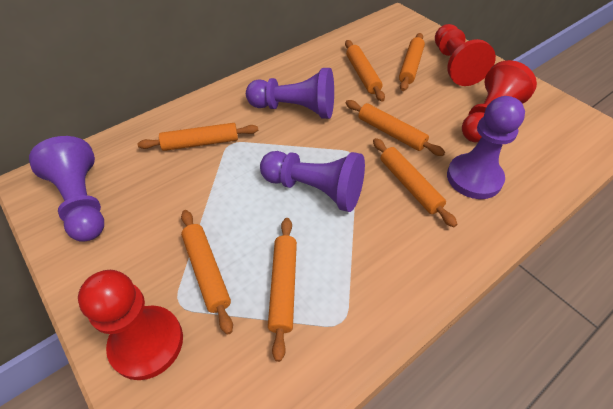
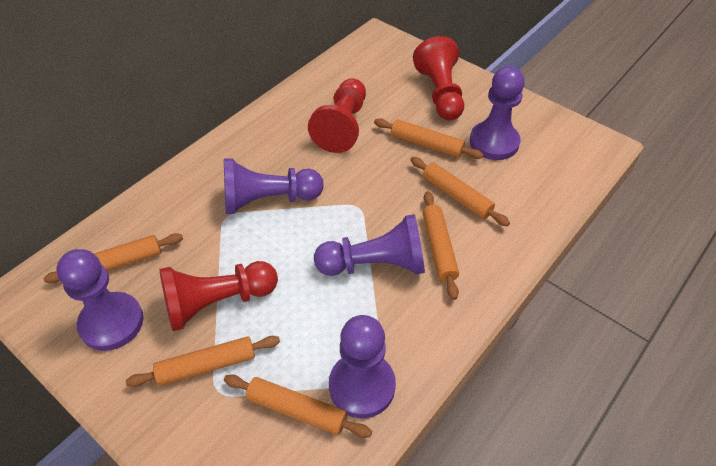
orange rolling pin: 7 -> 6
purple pawn: 4 -> 5

